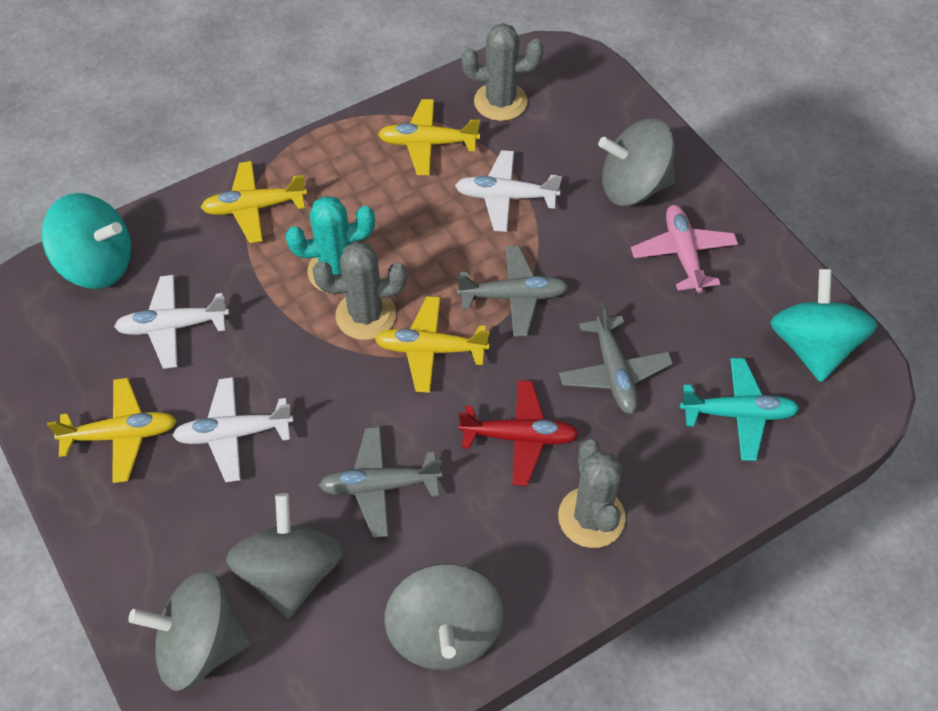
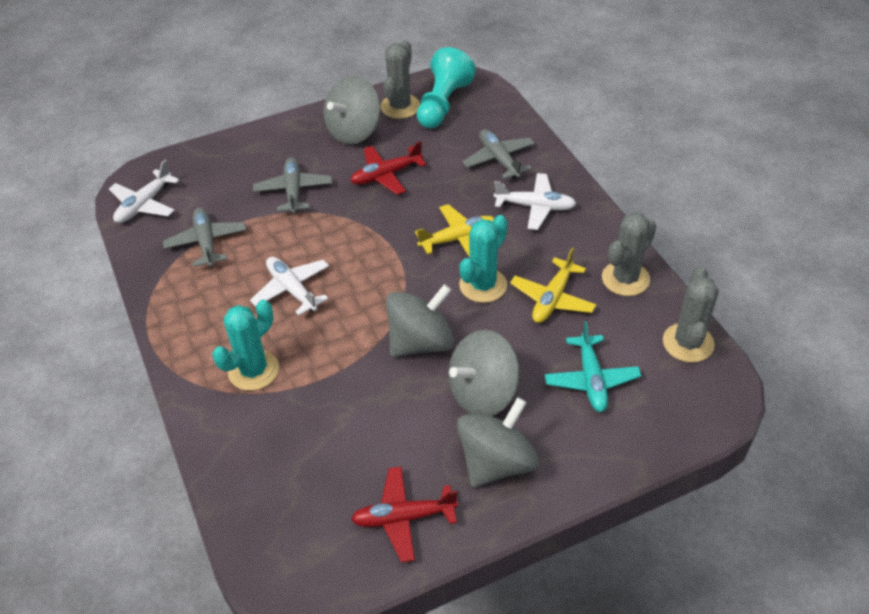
pink plane: 1 -> 0
red plane: 1 -> 2
turquoise cactus: 1 -> 2
turquoise pawn: 0 -> 1
turquoise spinning top: 2 -> 0
yellow plane: 4 -> 2

